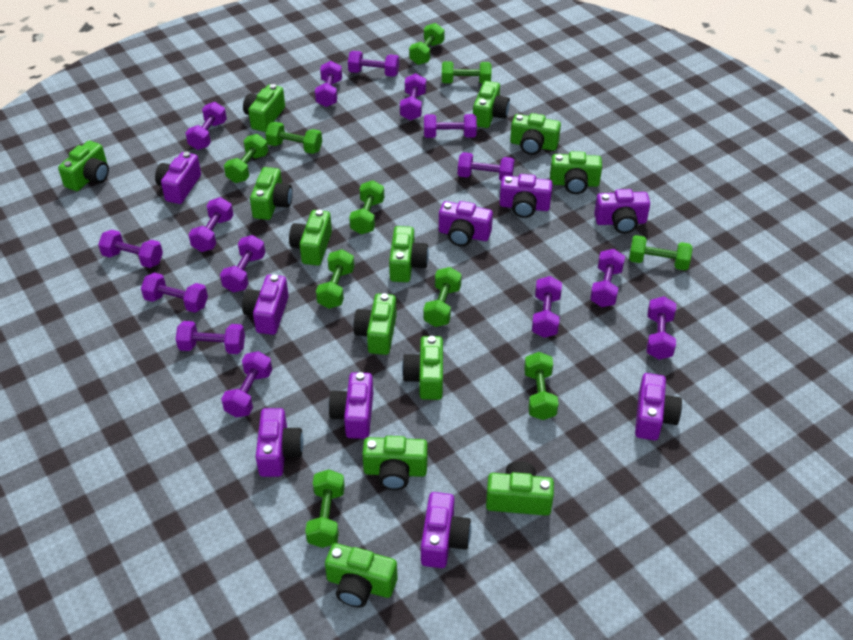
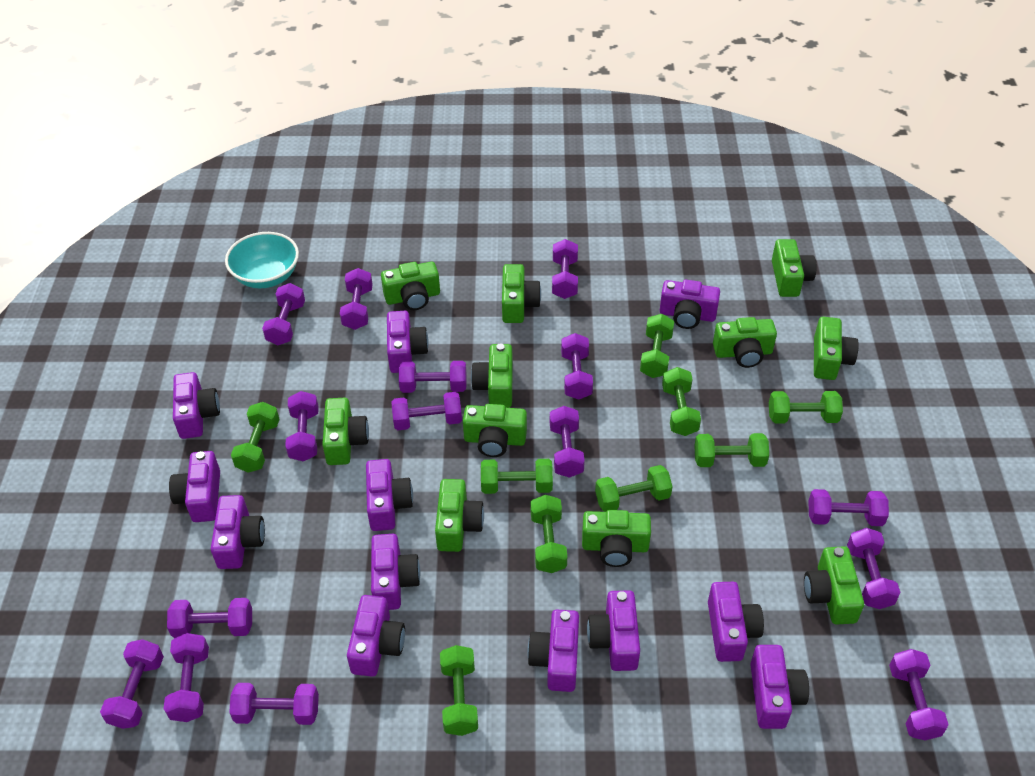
green camera: 13 -> 11
green dumbbell: 10 -> 9
purple camera: 9 -> 12
turquoise bowl: 0 -> 1

